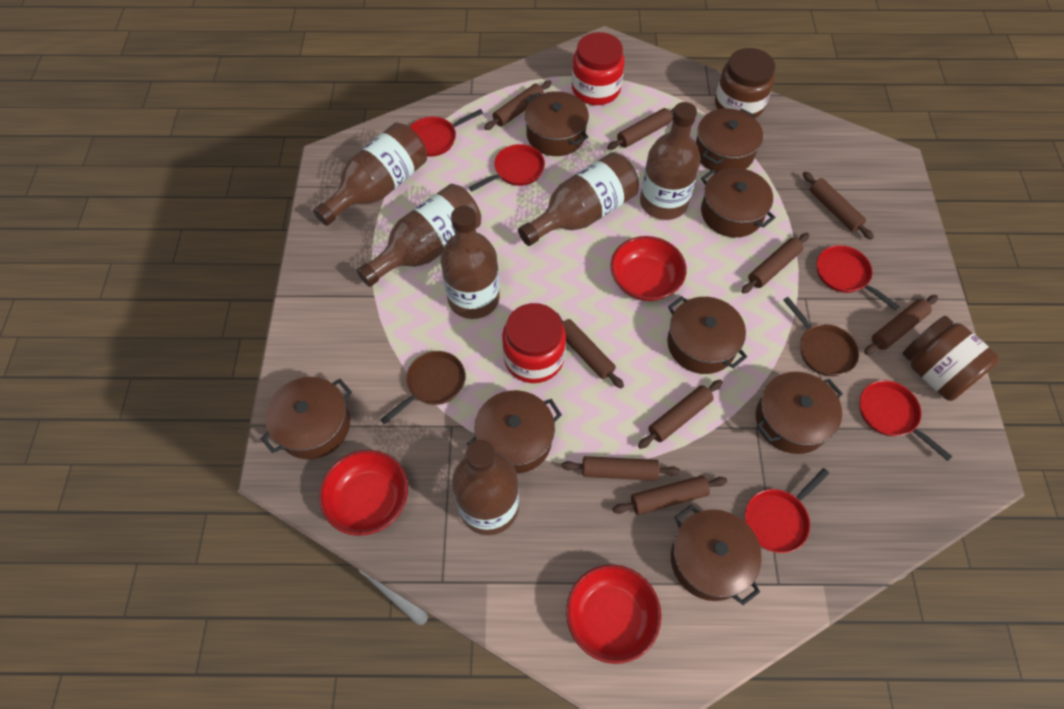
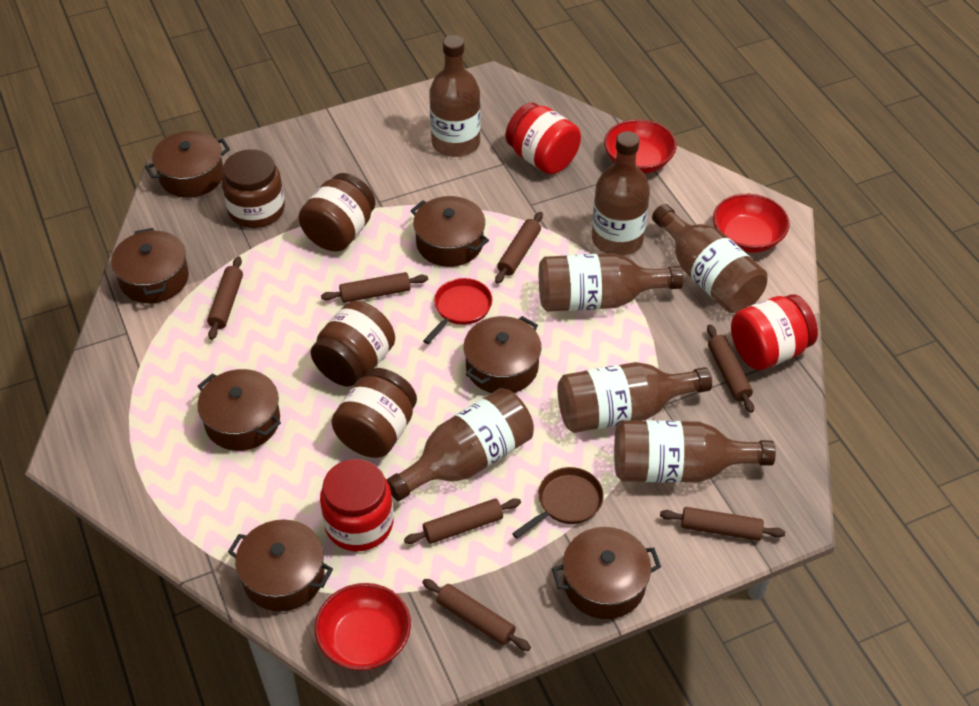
brown bottle: 6 -> 7
brown jar: 2 -> 4
brown pan: 2 -> 1
brown pot: 8 -> 7
brown rolling pin: 9 -> 7
red jar: 2 -> 3
red pan: 5 -> 1

